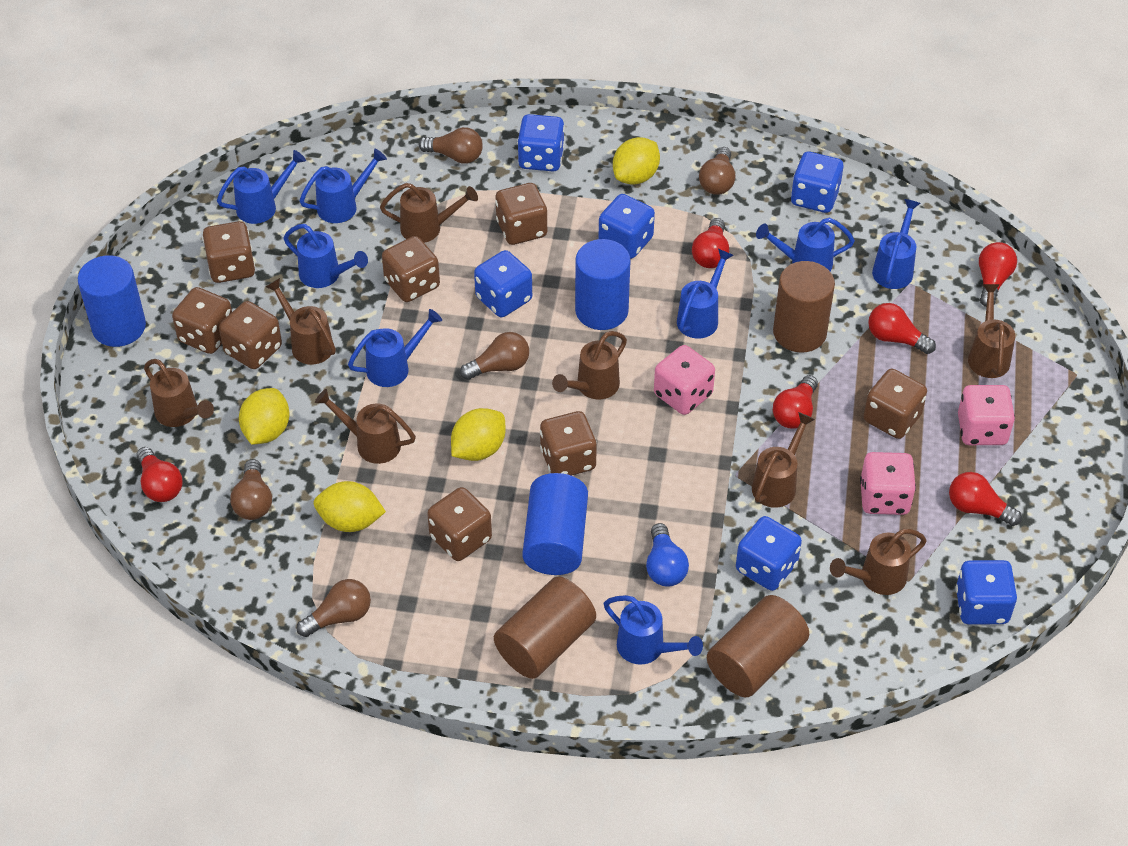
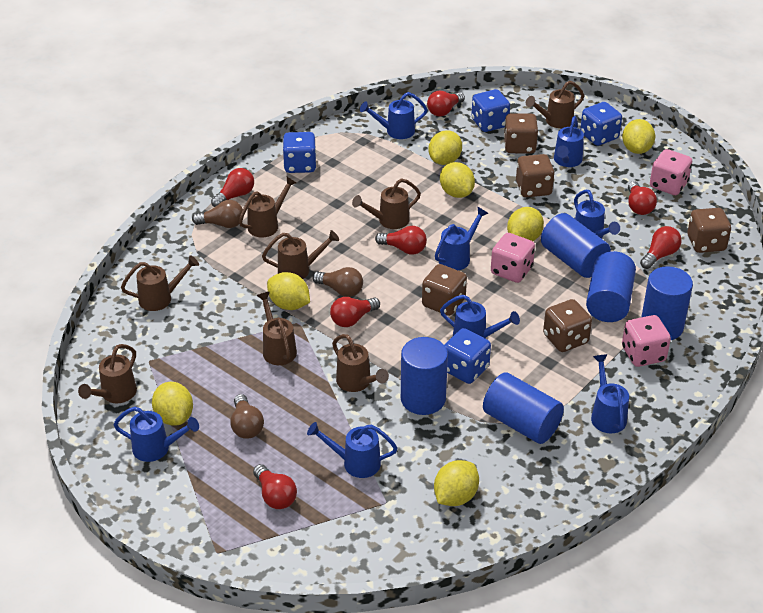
blue cylinder: 3 -> 5
blue dice: 6 -> 4
blue light bulb: 1 -> 0
brown cylinder: 3 -> 0
brown dice: 8 -> 5
brown light bulb: 5 -> 3
red light bulb: 6 -> 7
yellow lemon: 4 -> 7

